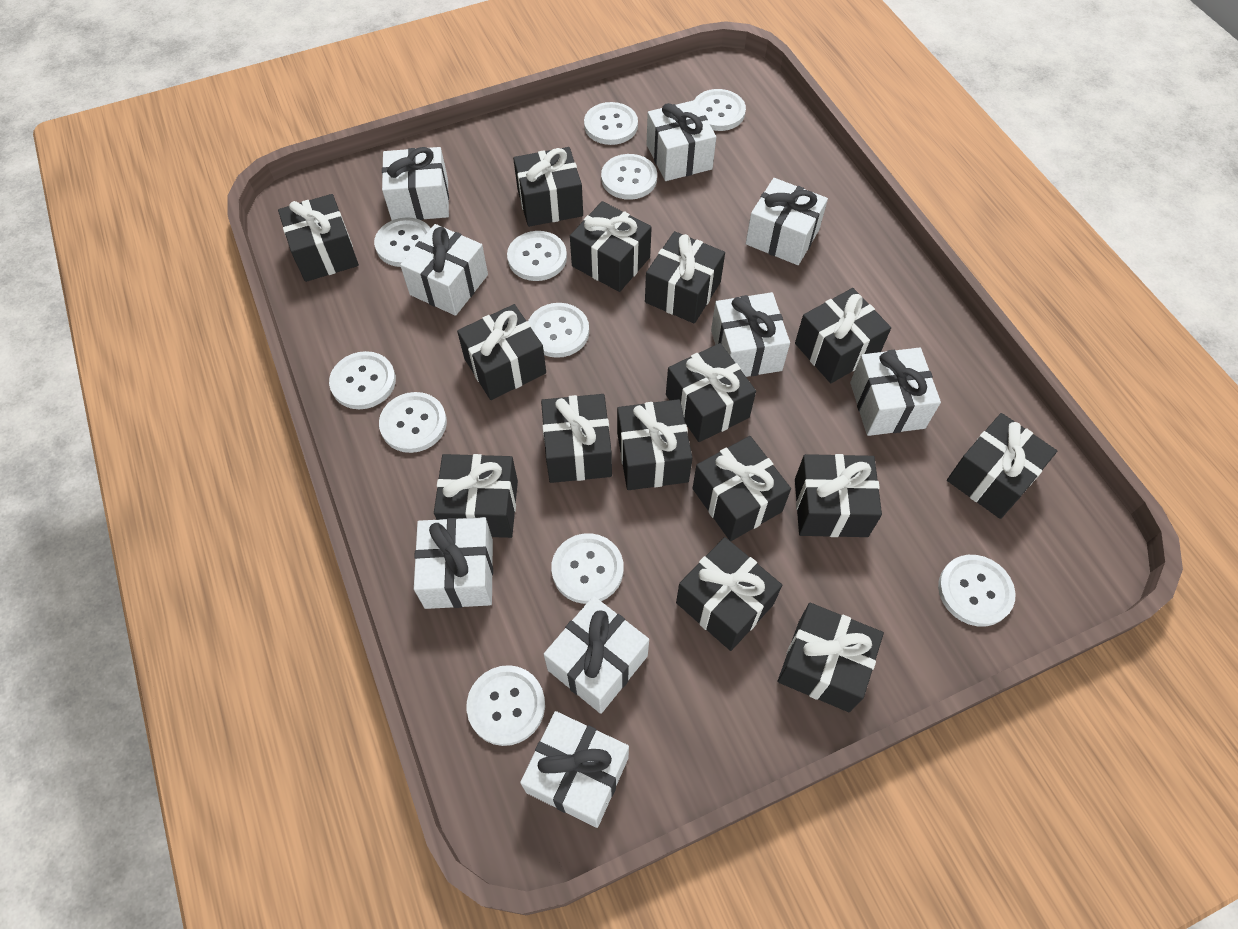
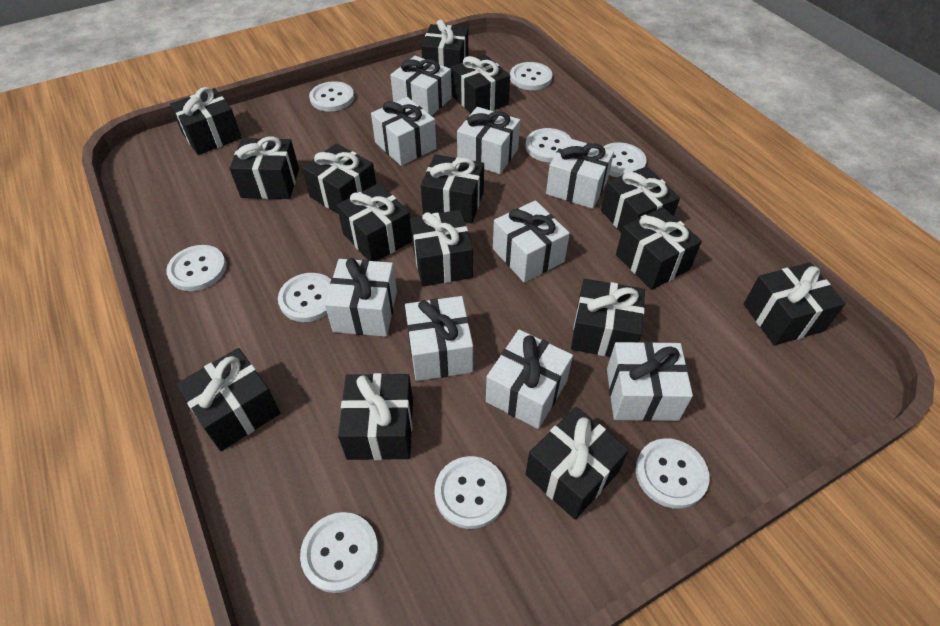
white button: 11 -> 9

